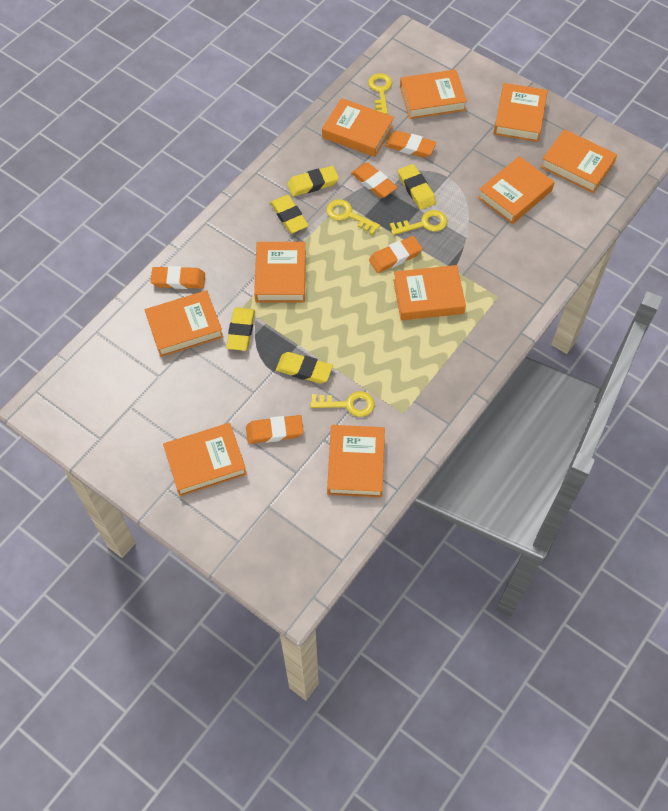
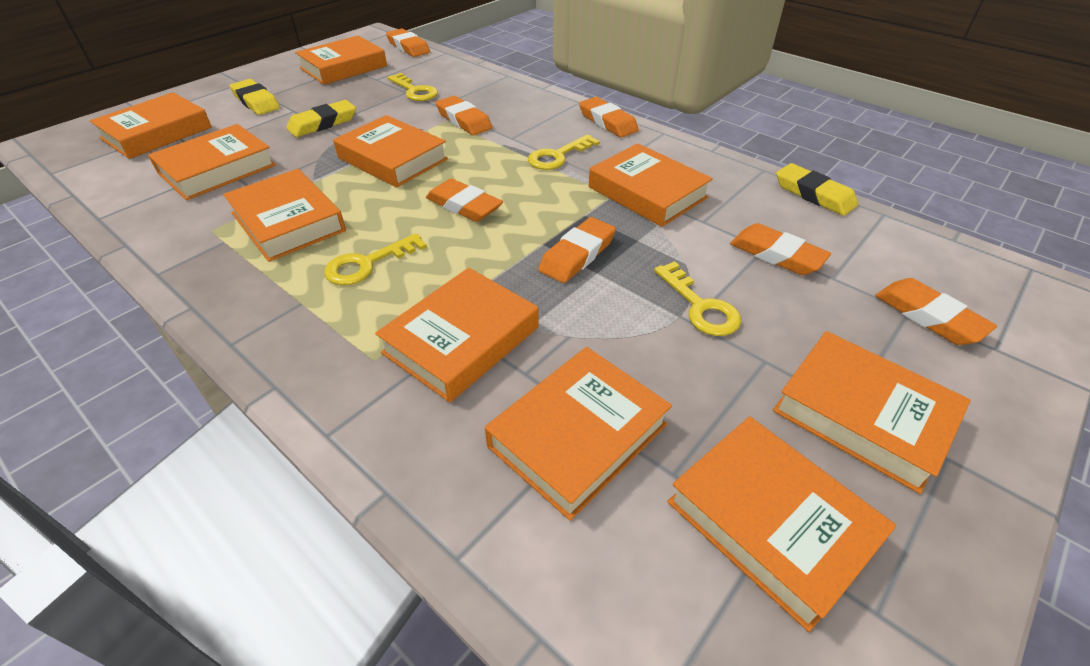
orange eraser: 5 -> 7
yellow eraser: 5 -> 3

